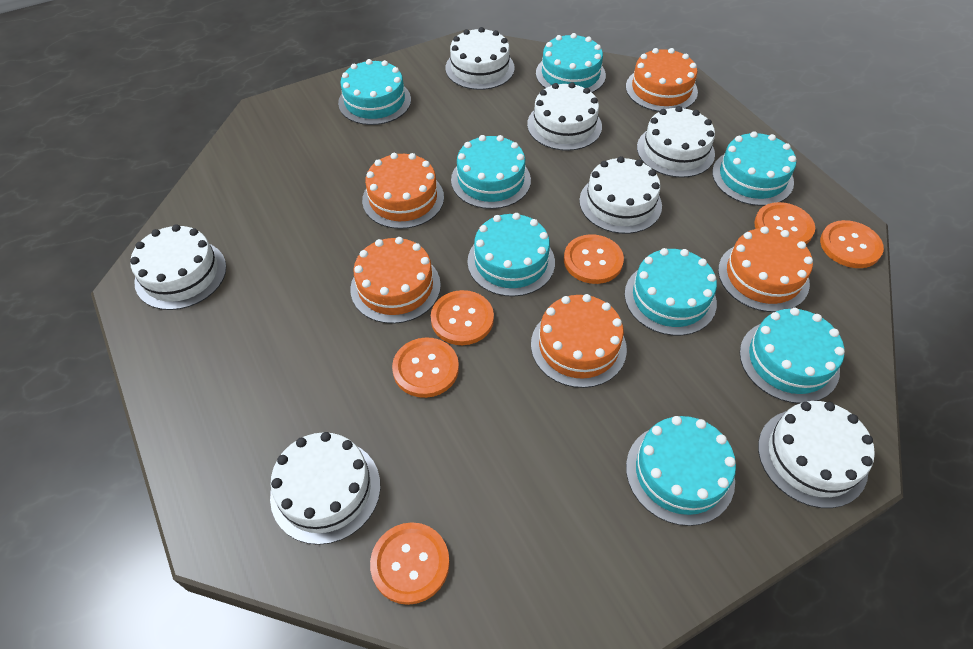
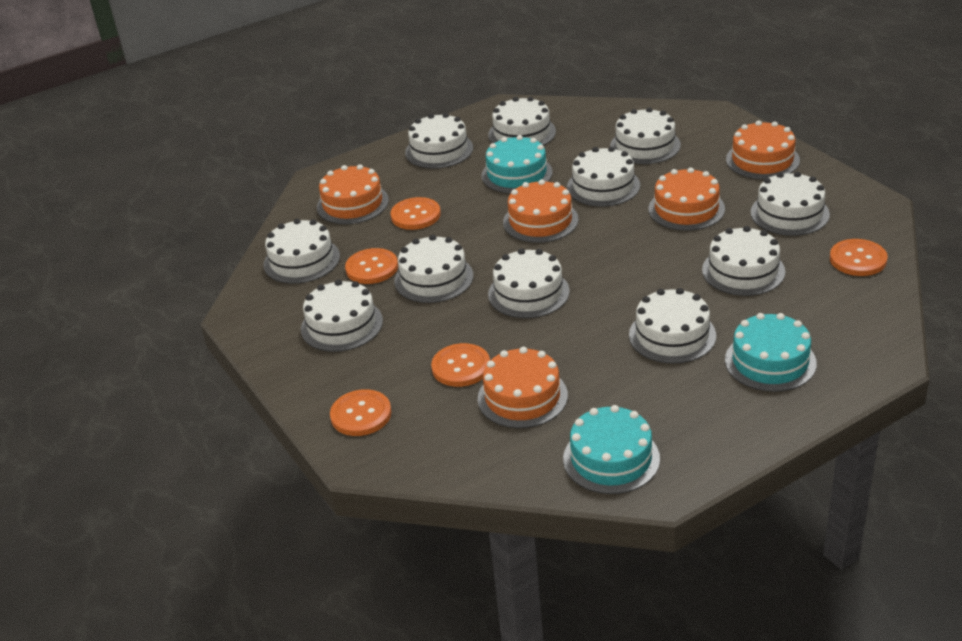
orange button: 6 -> 5
turquoise cake: 8 -> 3
white cake: 7 -> 11

